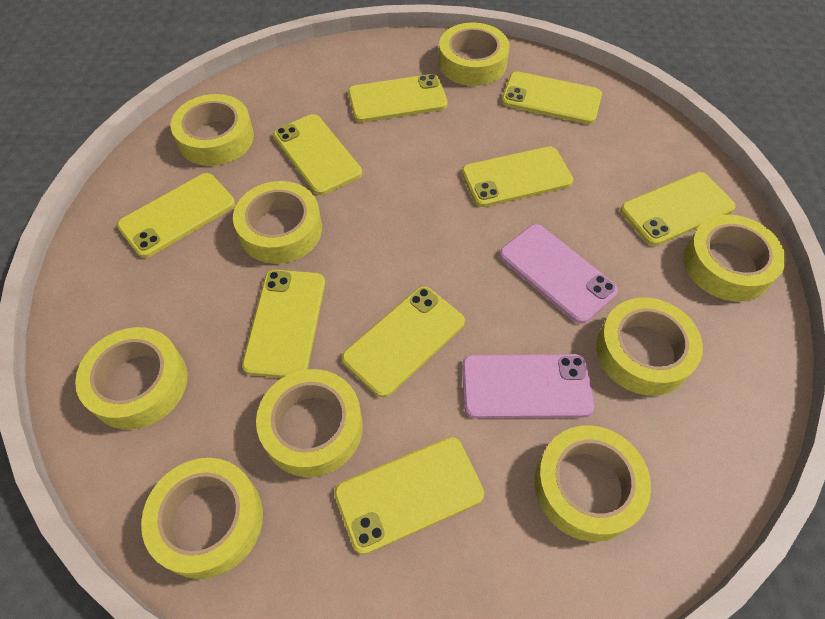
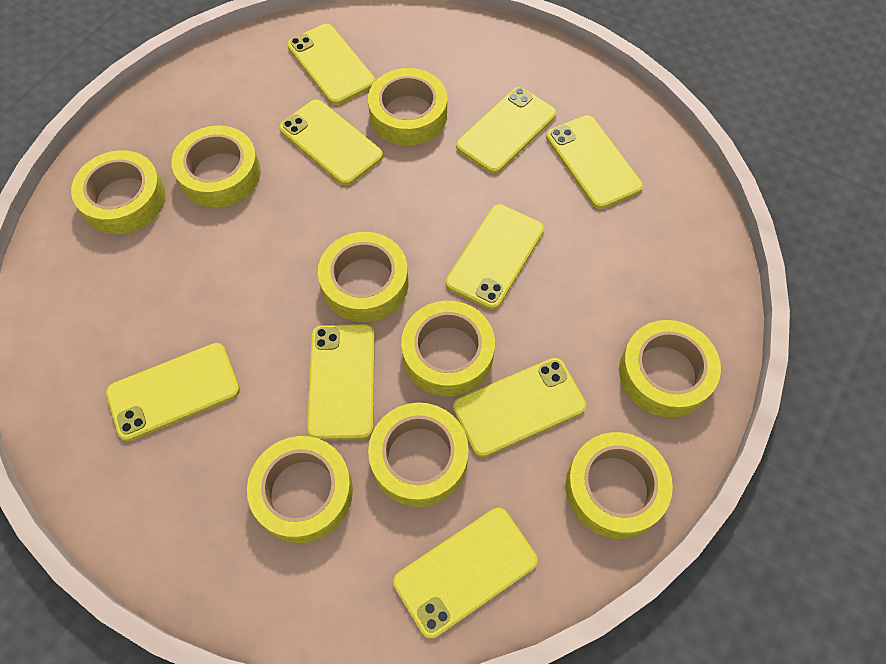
pink phone: 2 -> 0

